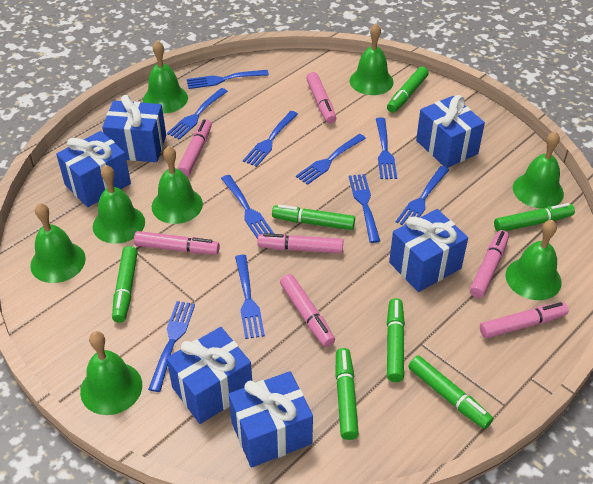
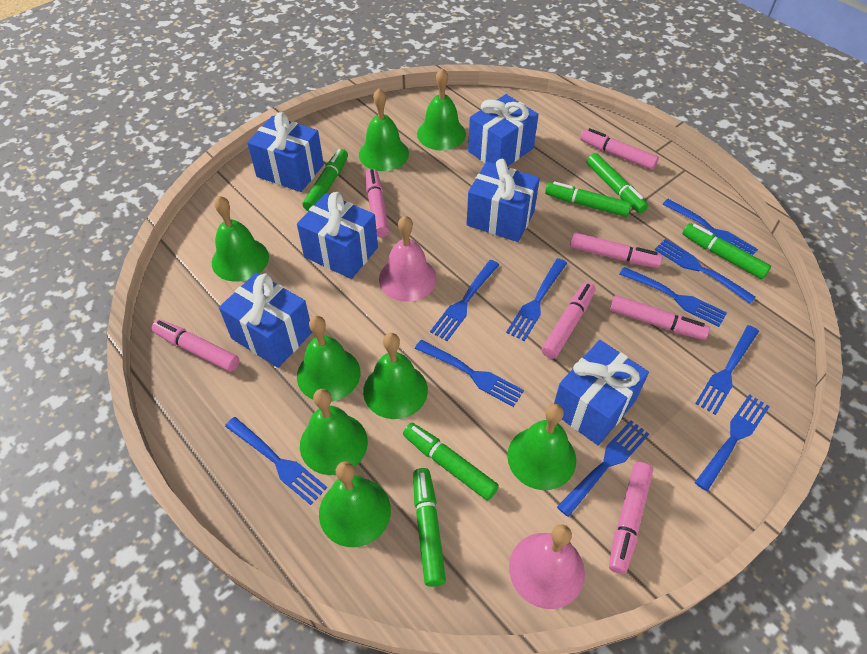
green marker: 7 -> 6
pink bell: 0 -> 2

